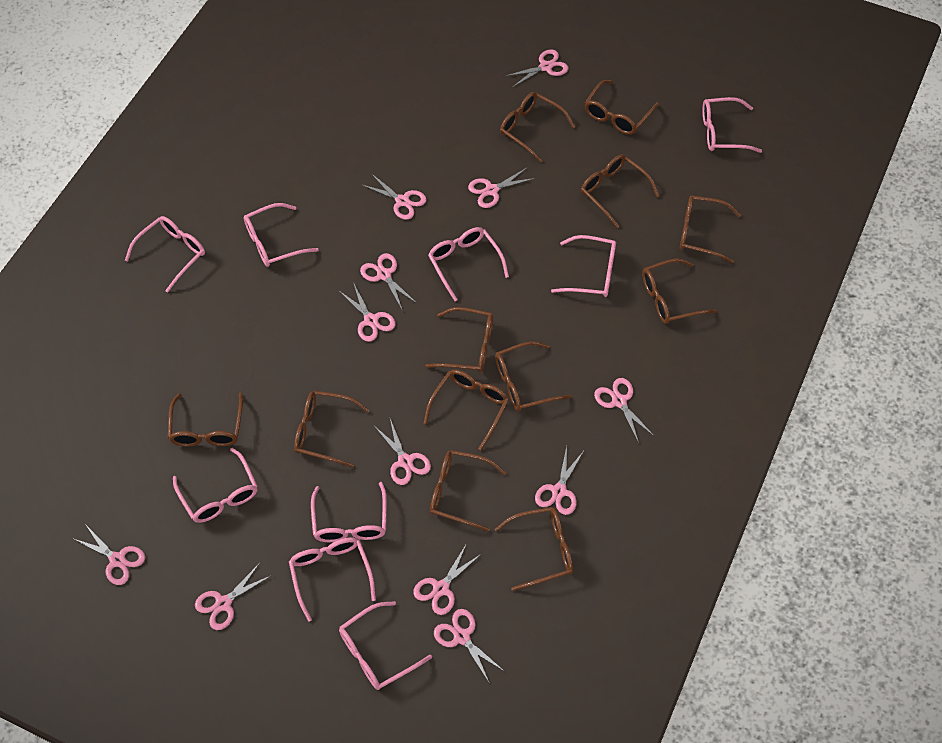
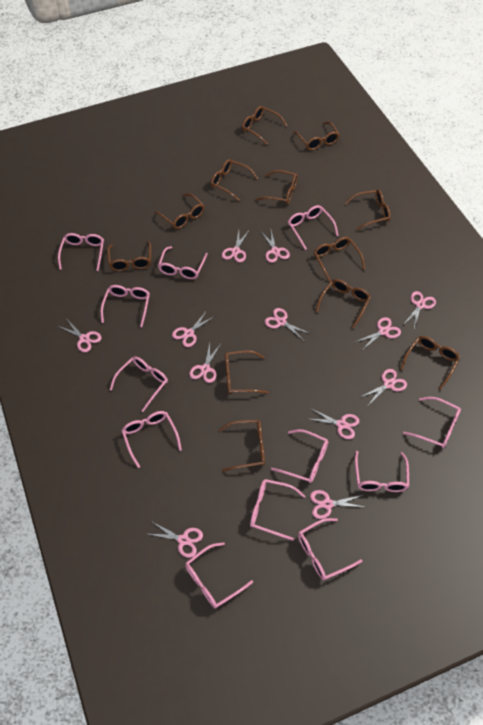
pink glasses: 9 -> 12

